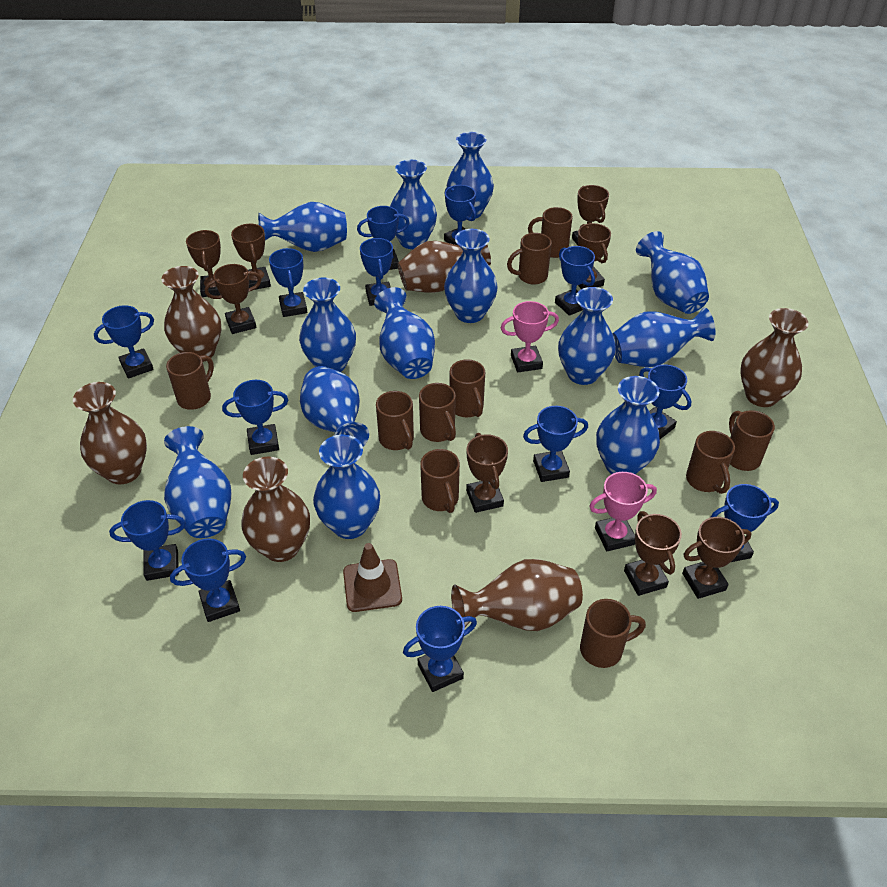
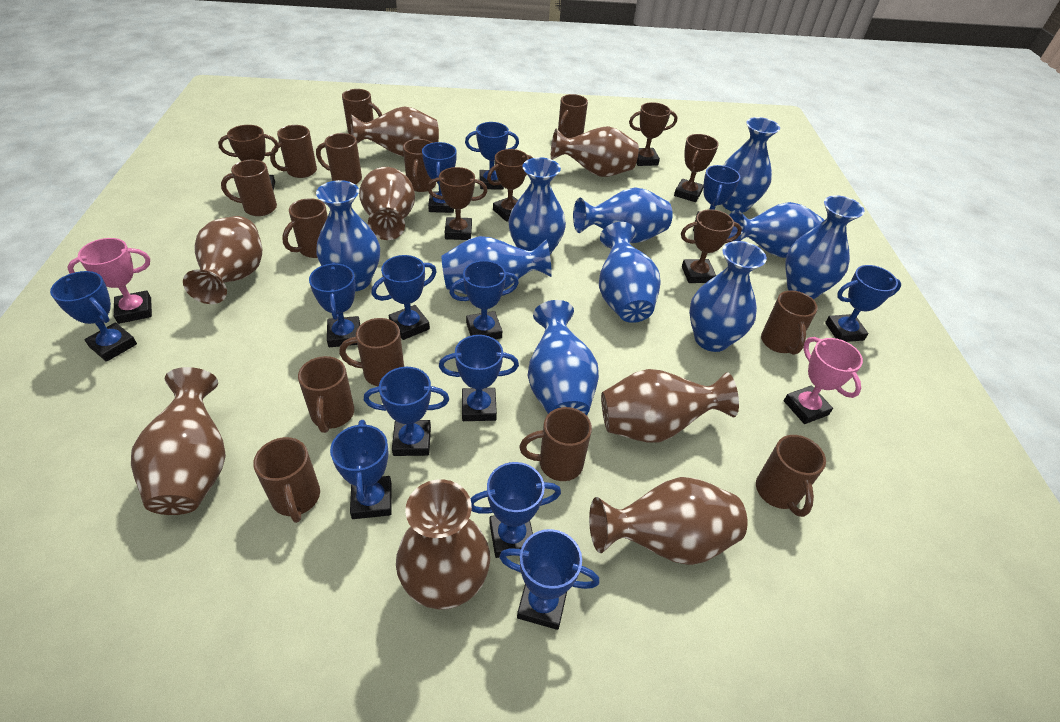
blue vase: 13 -> 10
brown mug: 10 -> 13
brown traffic cone: 1 -> 0
brown trophy: 8 -> 6
brown vase: 6 -> 8

